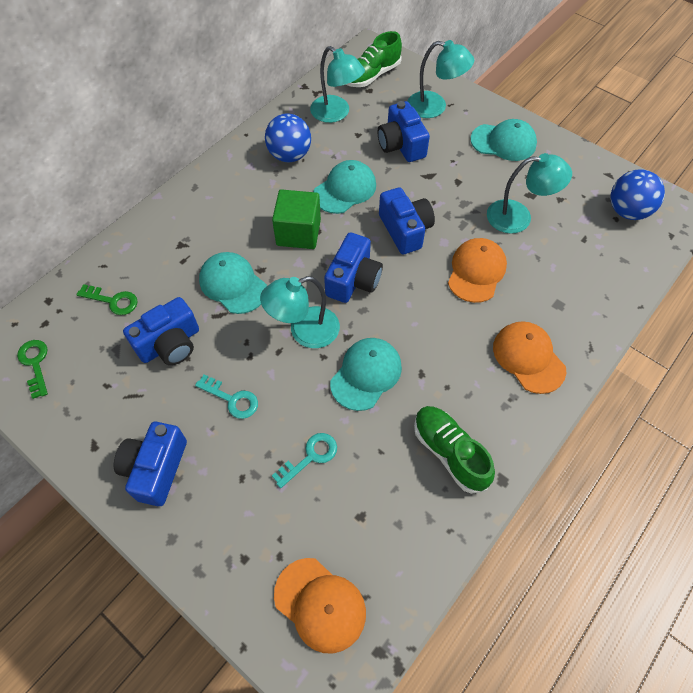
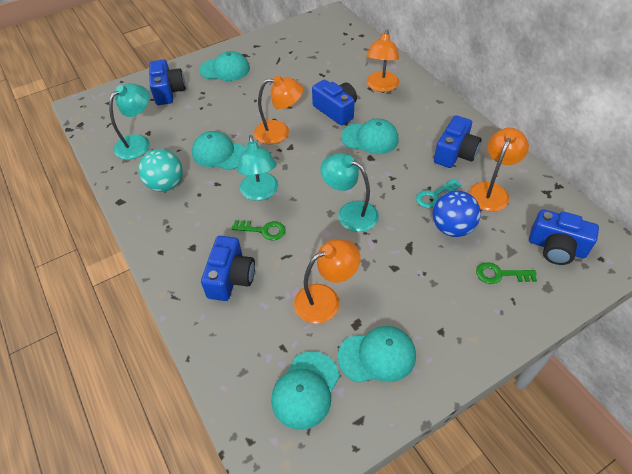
blue ball: 2 -> 1
green cube: 1 -> 0
green shoe: 2 -> 0
orange cap: 3 -> 0
orange lamp: 0 -> 4
turquoise ball: 0 -> 1
turquoise cap: 4 -> 5
turquoise key: 2 -> 1
turquoise lamp: 4 -> 3

